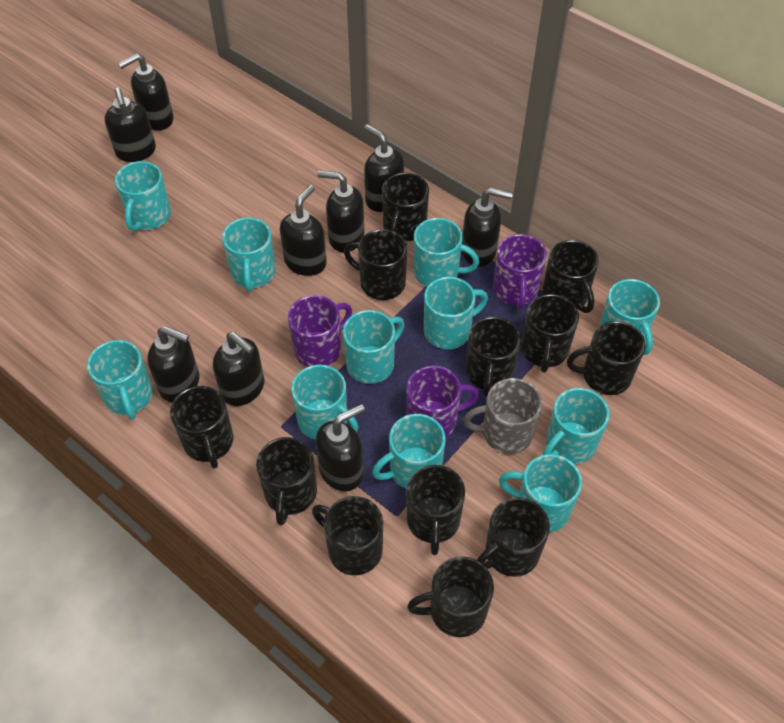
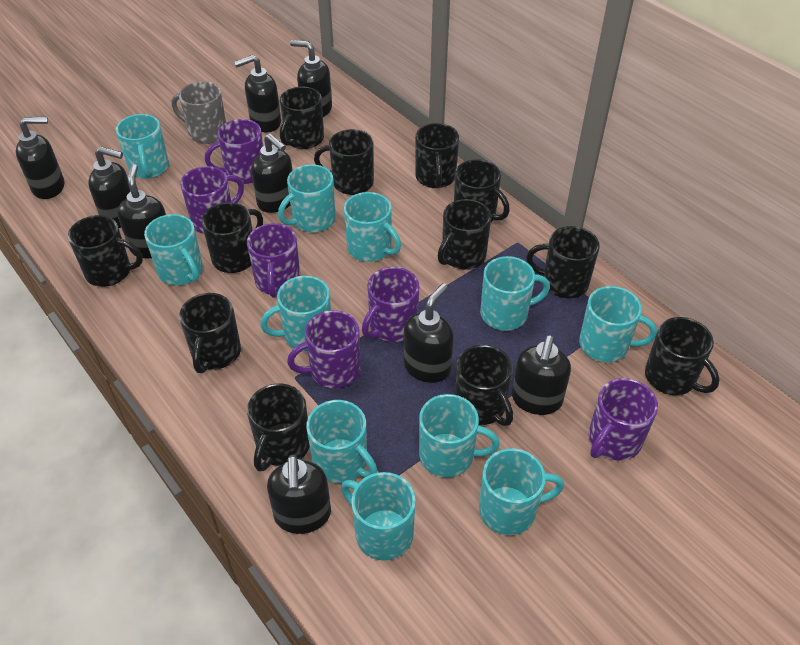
purple mug: 3 -> 6

